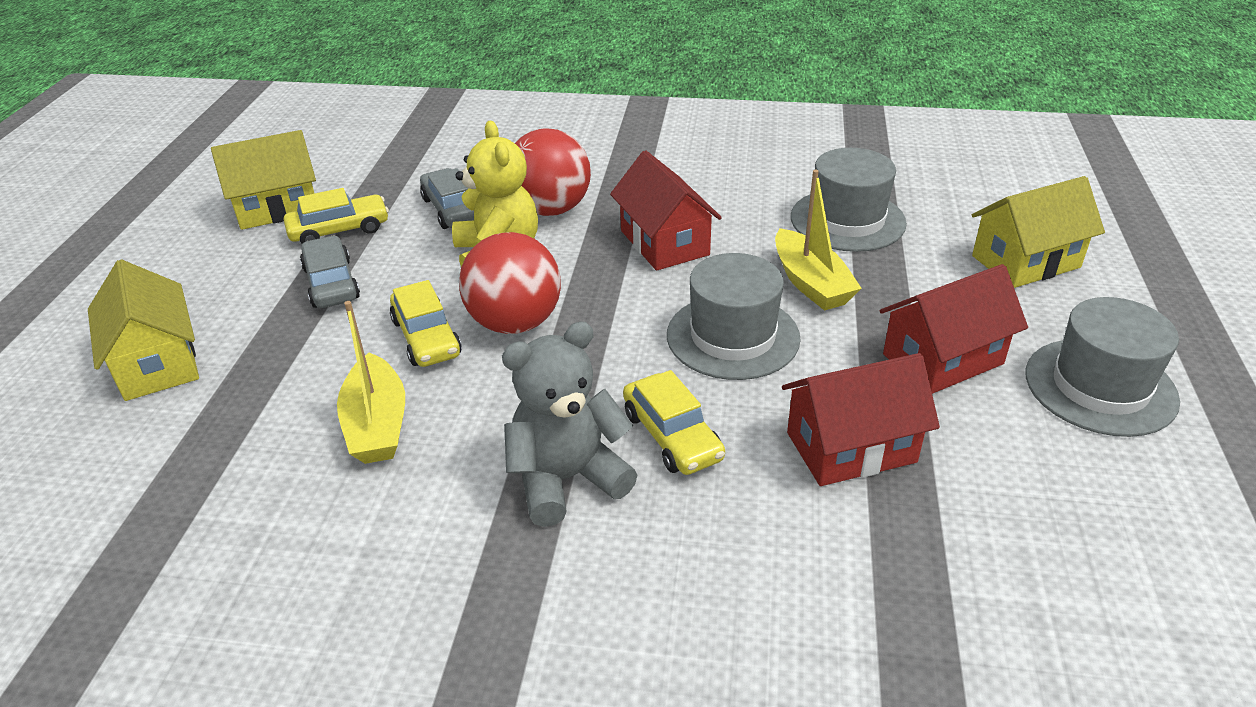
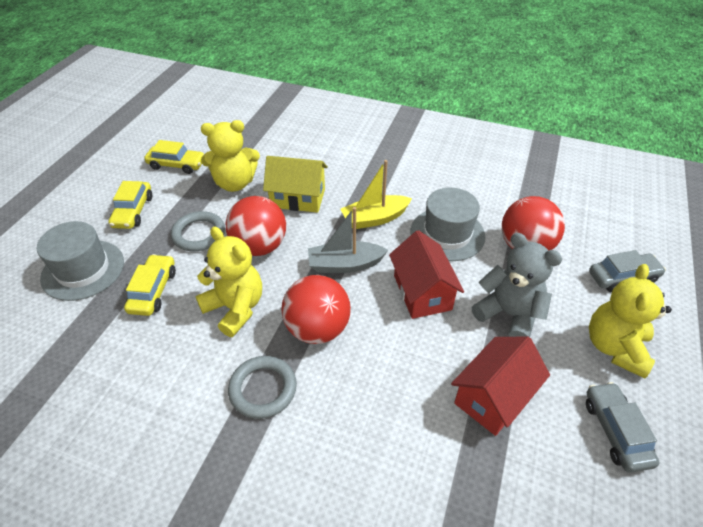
grey boat: 0 -> 1
grey hat: 3 -> 2
grey ring: 0 -> 2
red ball: 2 -> 3
red house: 3 -> 2
yellow boat: 2 -> 1
yellow house: 3 -> 1
yellow teddy bear: 1 -> 3

